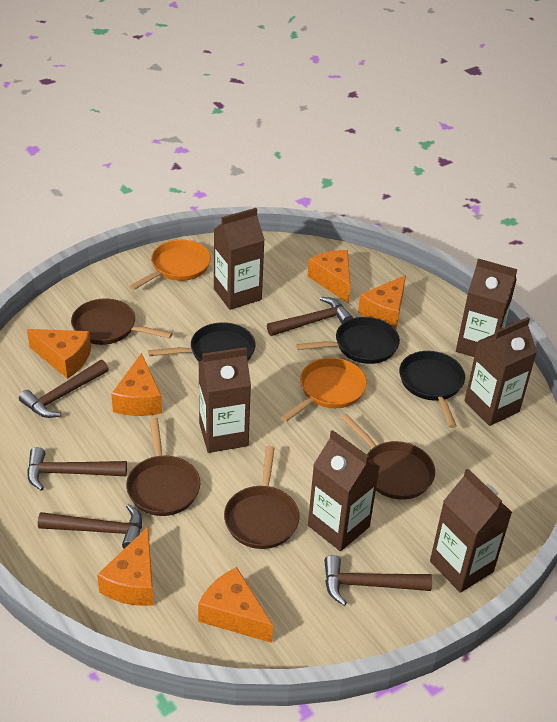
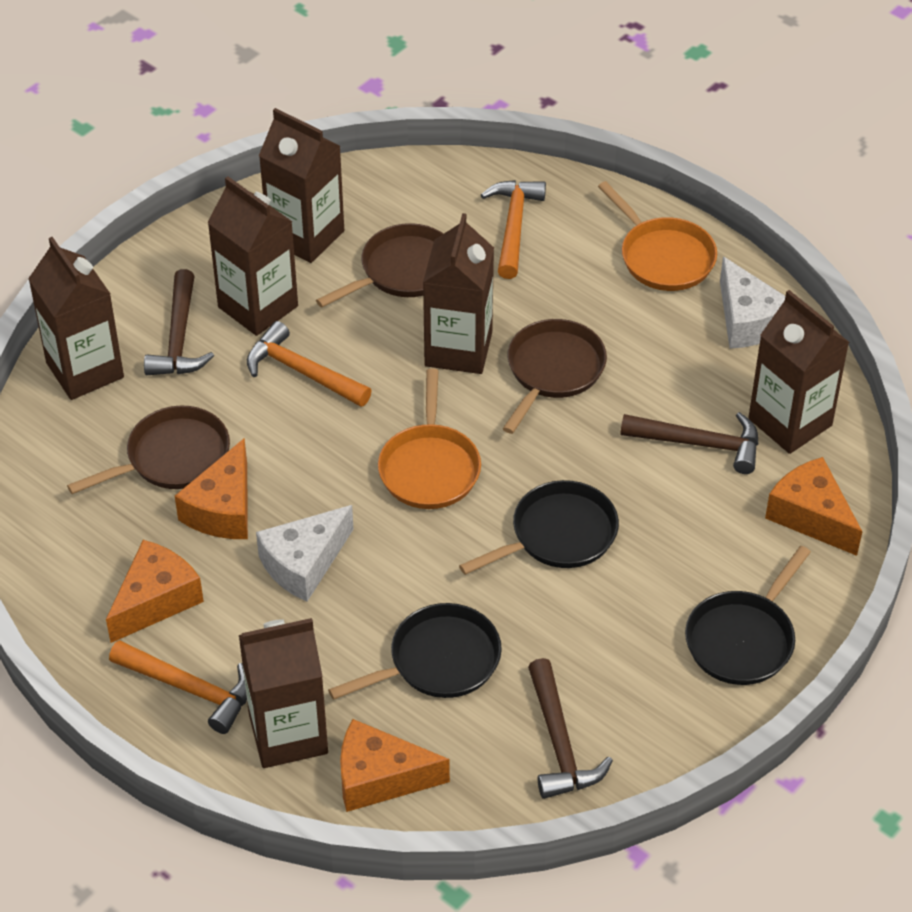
brown hammer: 5 -> 3
brown pan: 4 -> 3
orange cheese: 6 -> 4
orange hammer: 0 -> 3
white cheese: 0 -> 2

